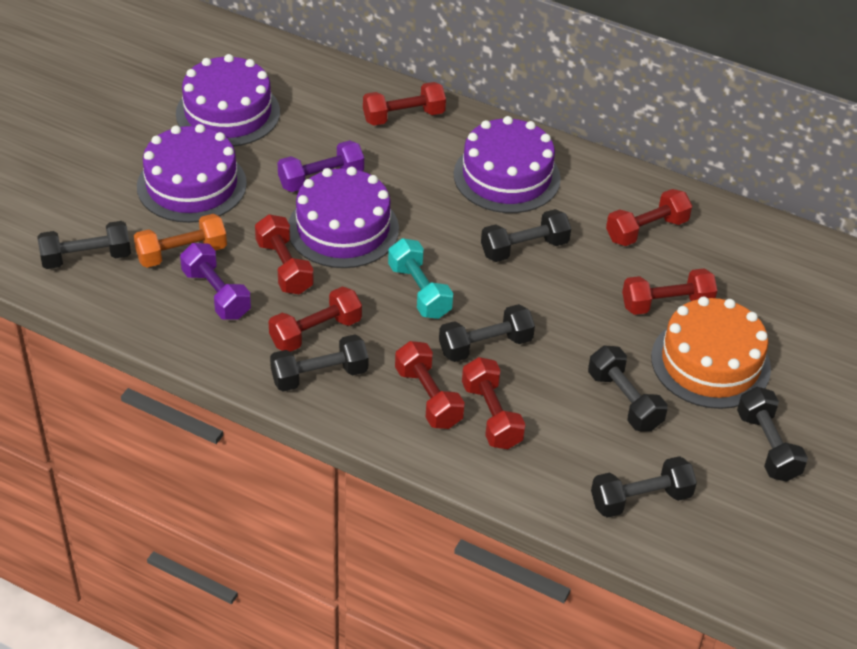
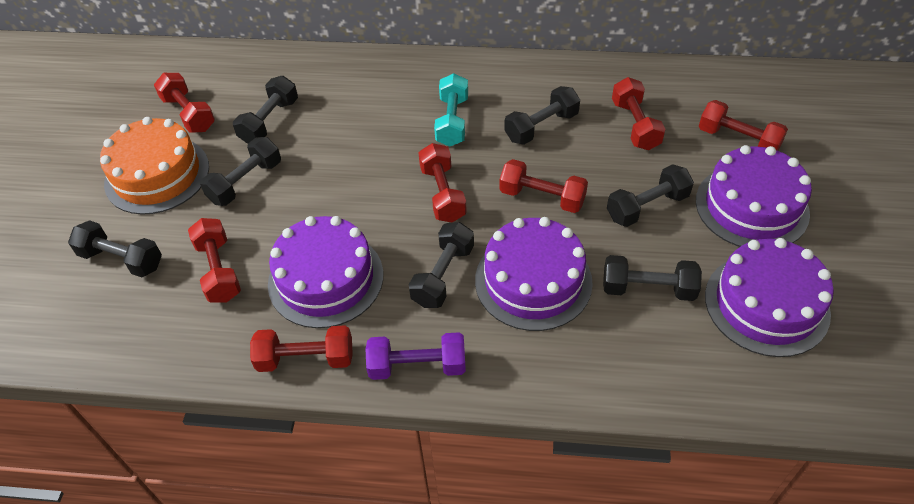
orange dumbbell: 1 -> 0
purple dumbbell: 2 -> 1

